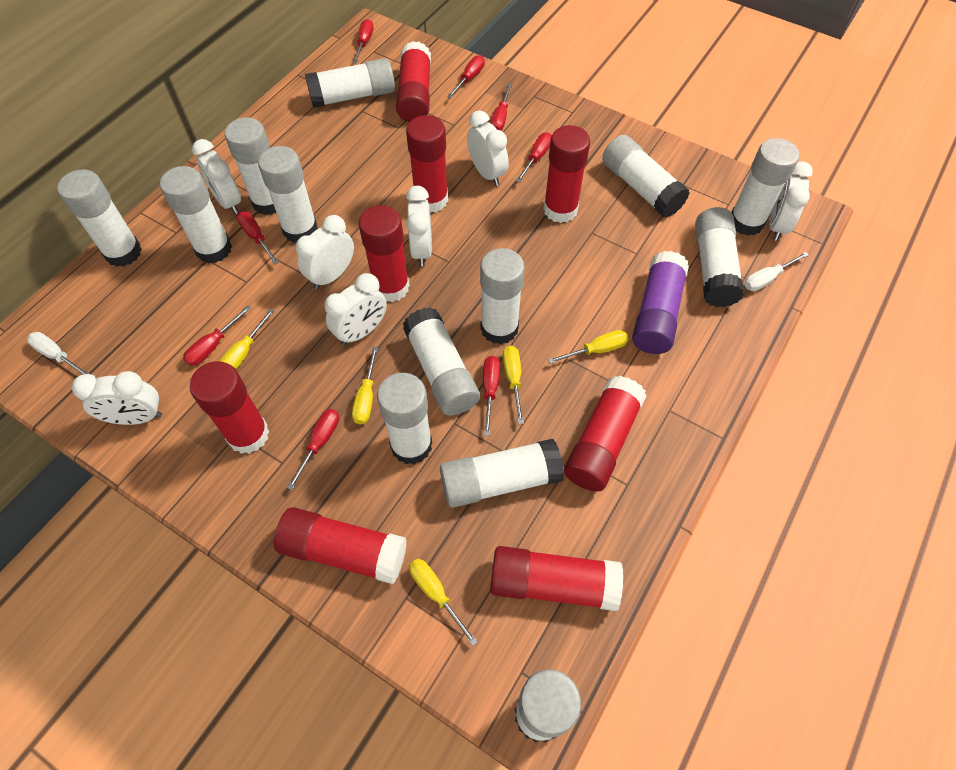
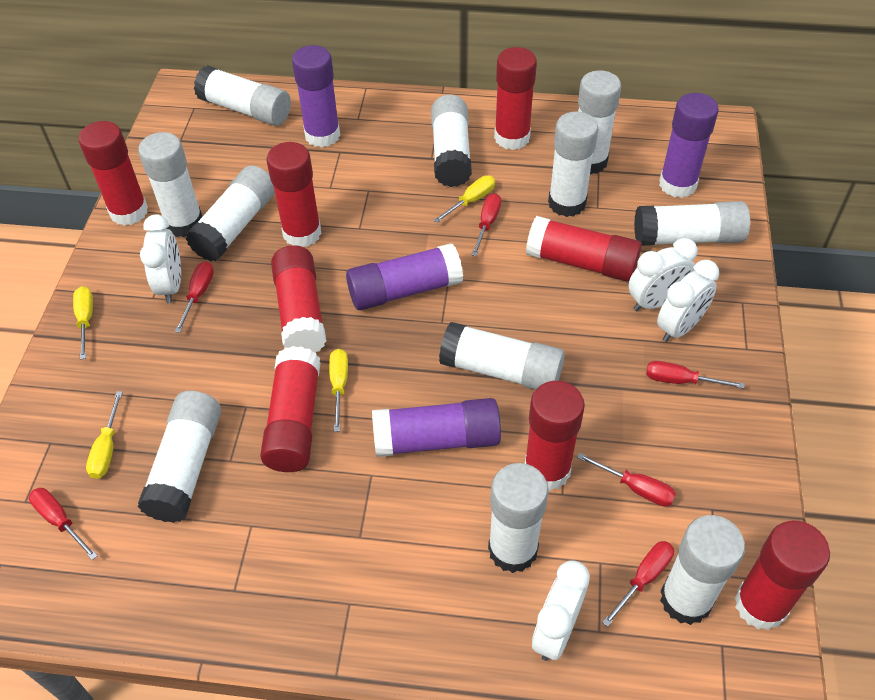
purple glue stick: 1 -> 4
red screwdriver: 8 -> 6
white clock: 7 -> 4
white glue stick: 13 -> 11
white screwdriver: 2 -> 0
yellow screwdriver: 5 -> 4

